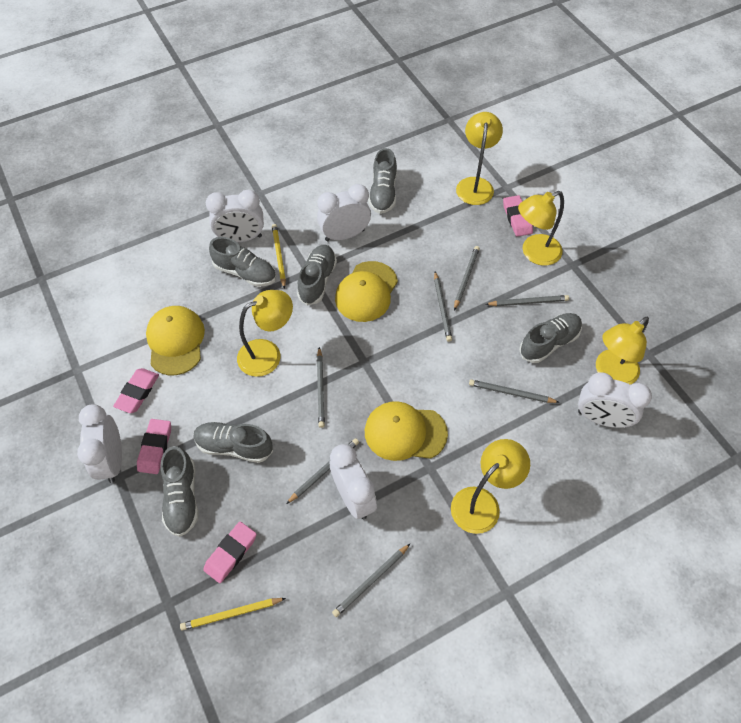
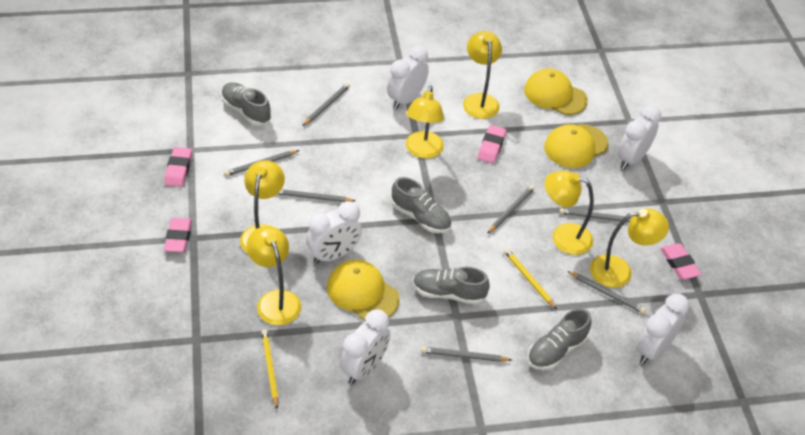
grey shoe: 6 -> 4
yellow lamp: 5 -> 6

